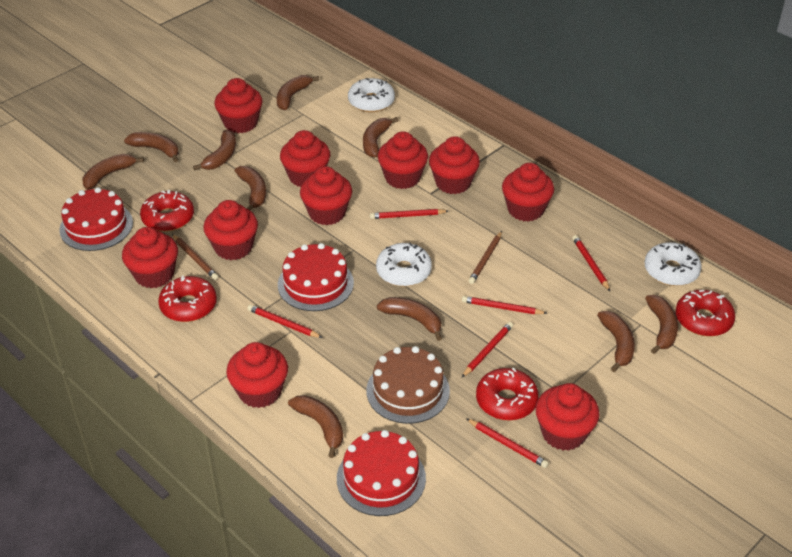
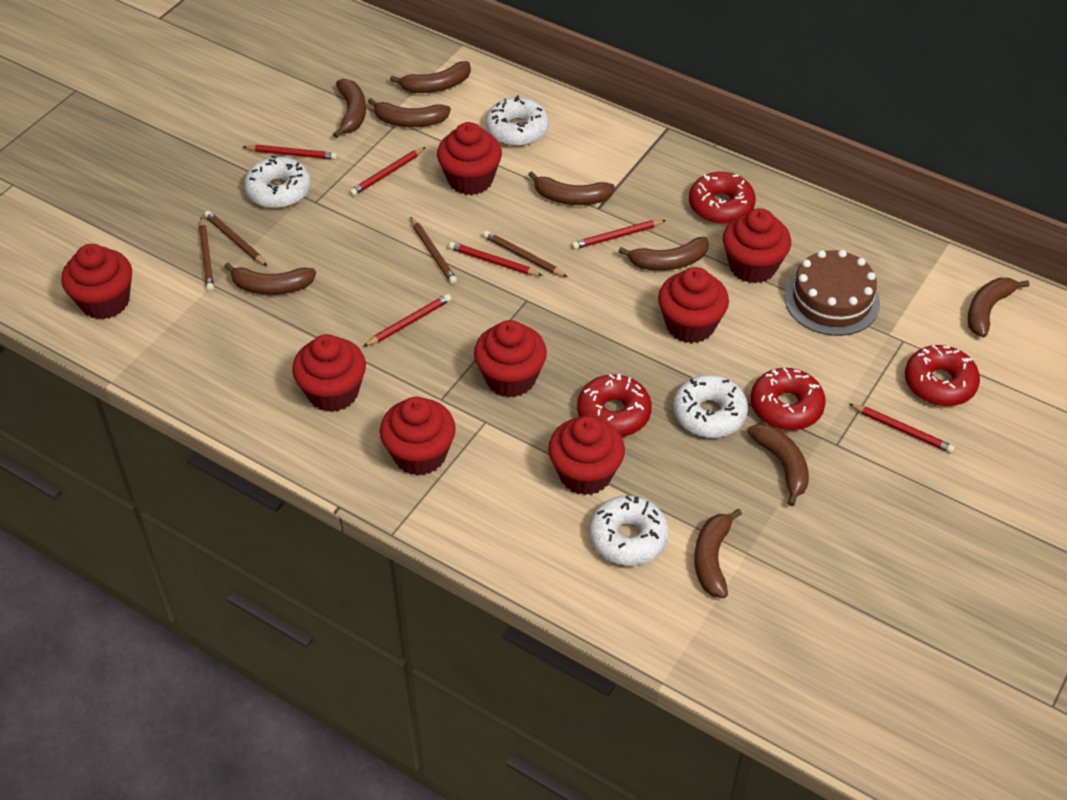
brown banana: 10 -> 9
brown pencil: 2 -> 4
red cake: 3 -> 0
red cupcake: 10 -> 8
white donut: 3 -> 4

